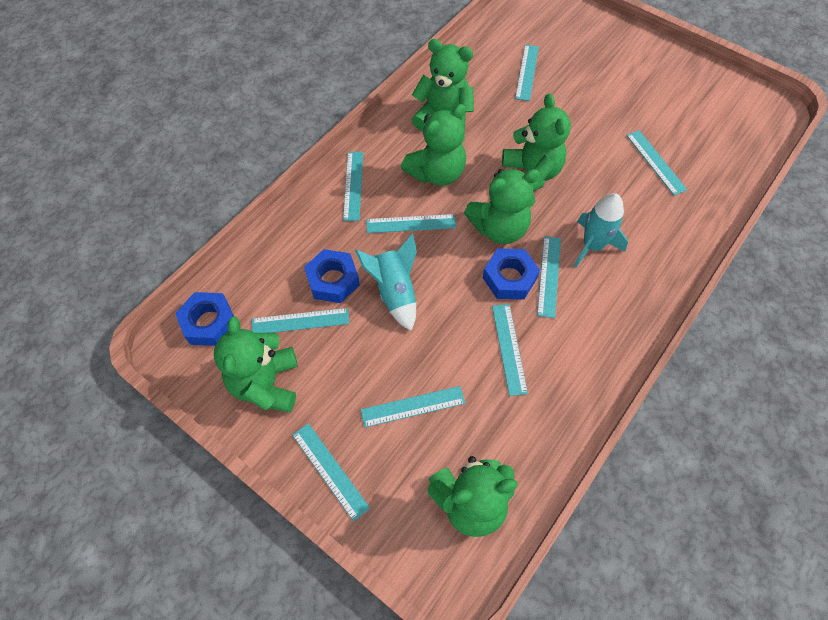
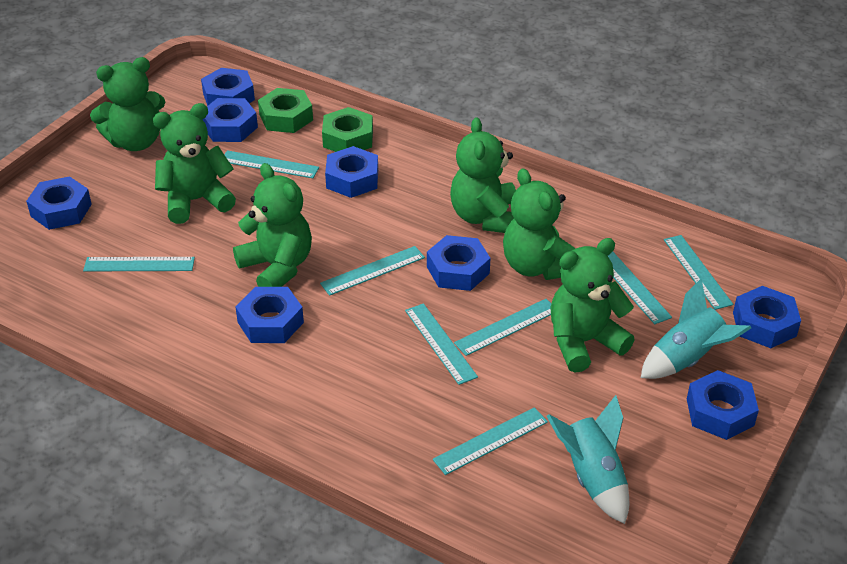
blue nut: 3 -> 8
green nut: 0 -> 2
turquoise ruler: 9 -> 8

